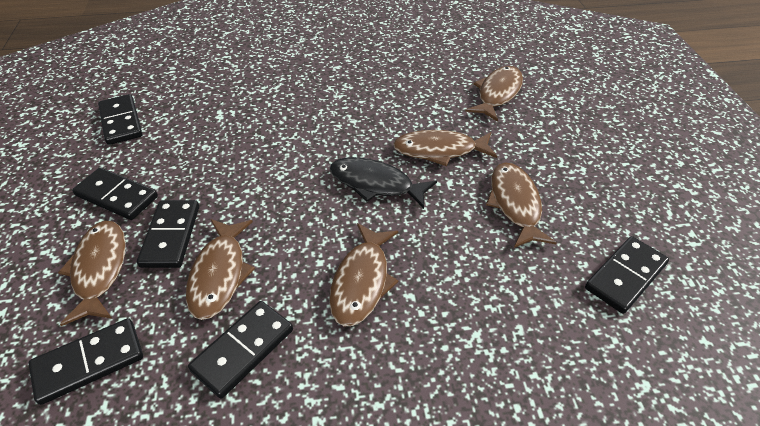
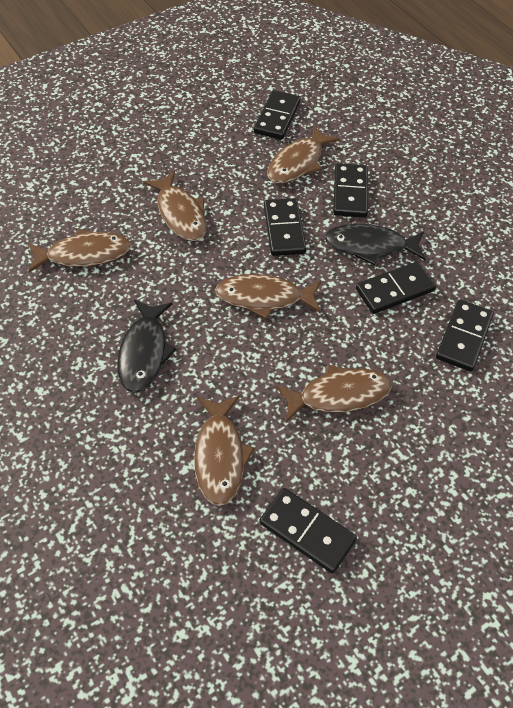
black fish: 1 -> 2

